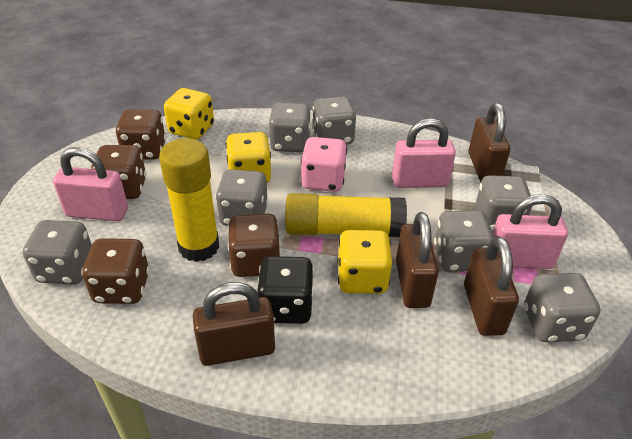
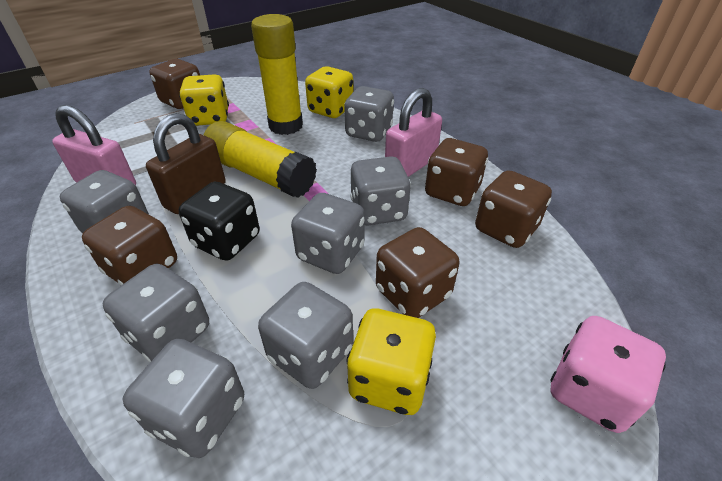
brown dice: 4 -> 5
brown padlock: 4 -> 1
pink padlock: 3 -> 2

